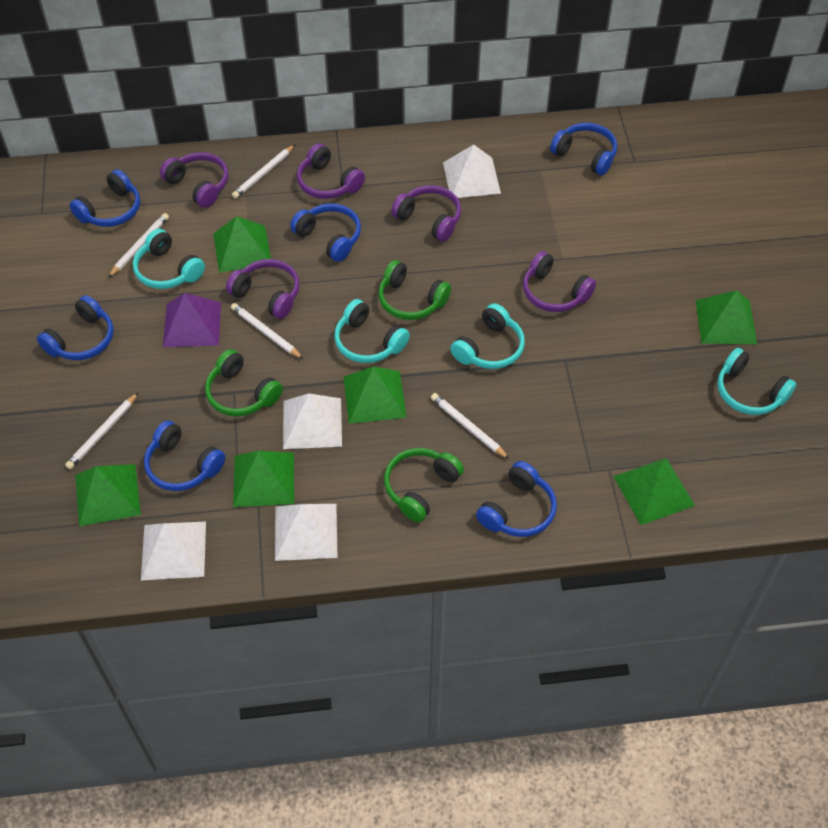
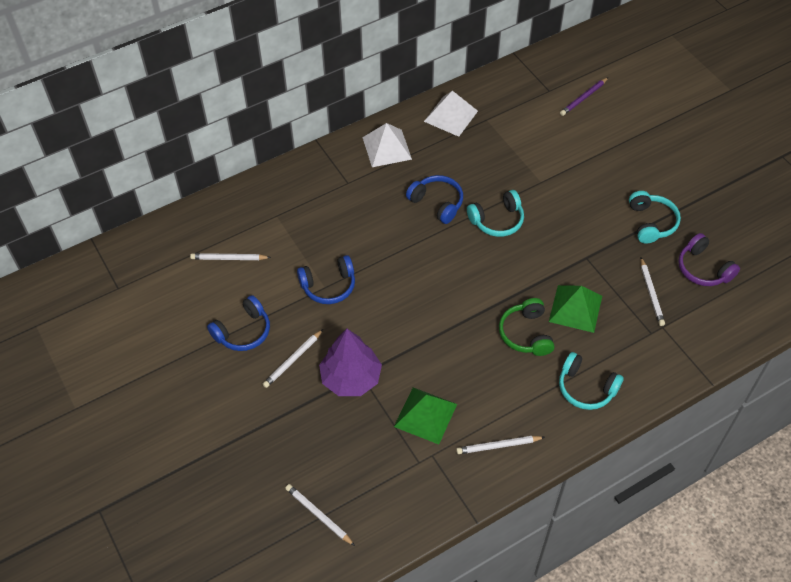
blue headphones: 6 -> 3
green headphones: 3 -> 1
green pyramid: 6 -> 2
purple headphones: 5 -> 1
purple pencil: 0 -> 1
purple pyramid: 1 -> 0
purple tree: 0 -> 1
turquoise headphones: 4 -> 3
white pyramid: 4 -> 2

